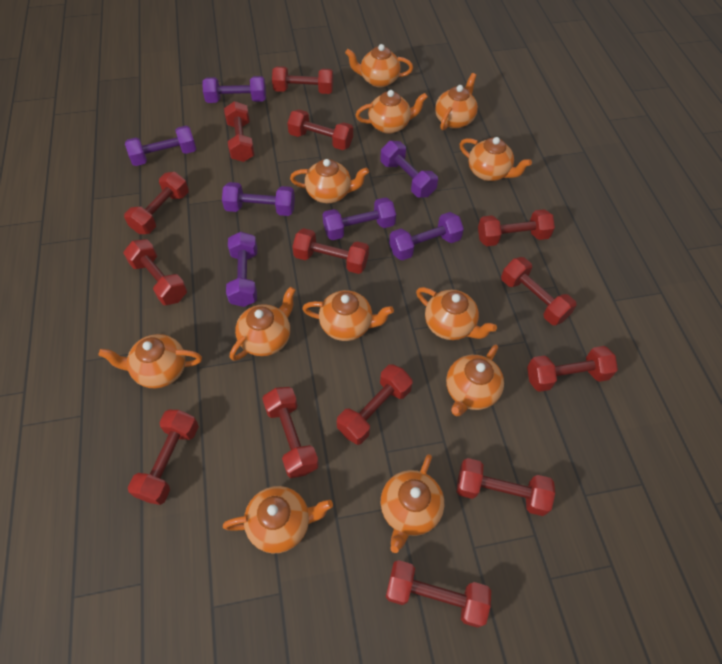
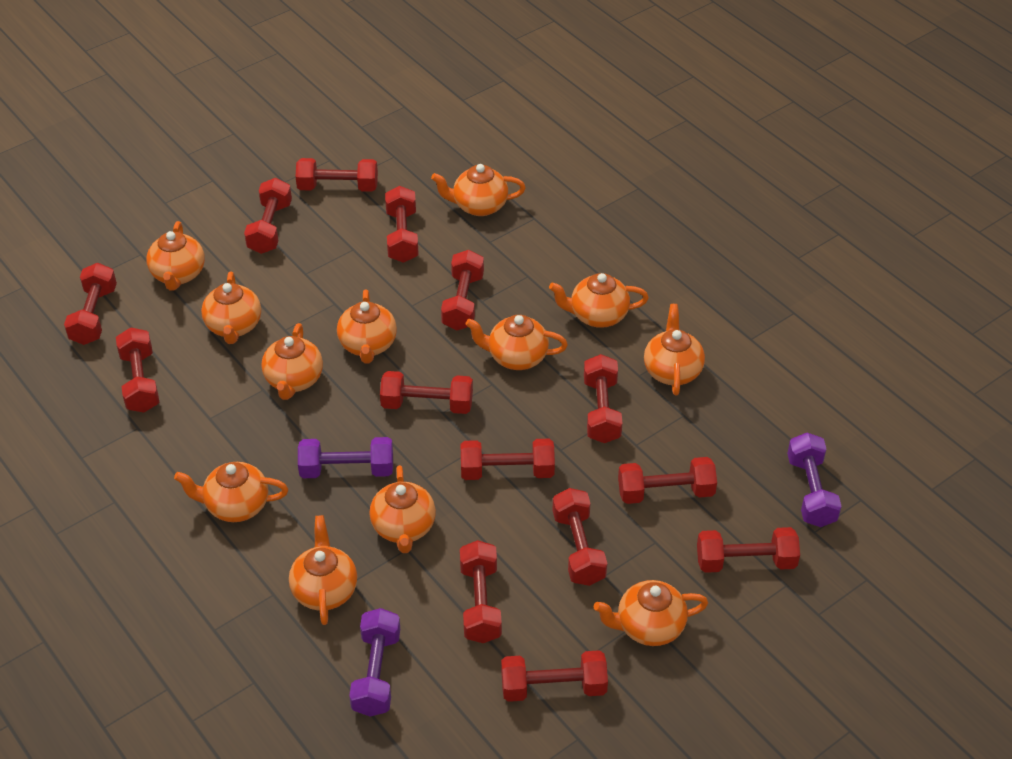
purple dumbbell: 7 -> 3

